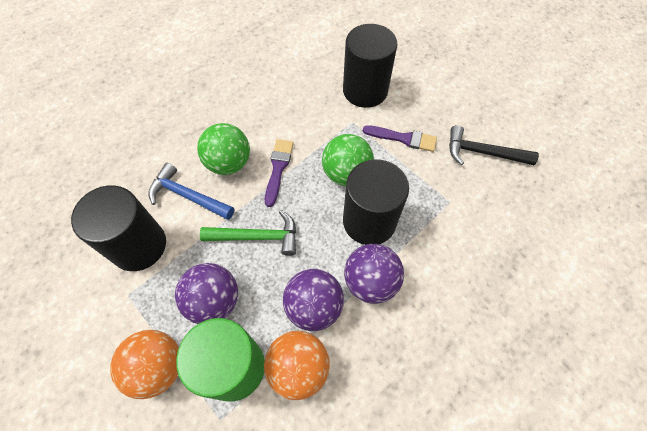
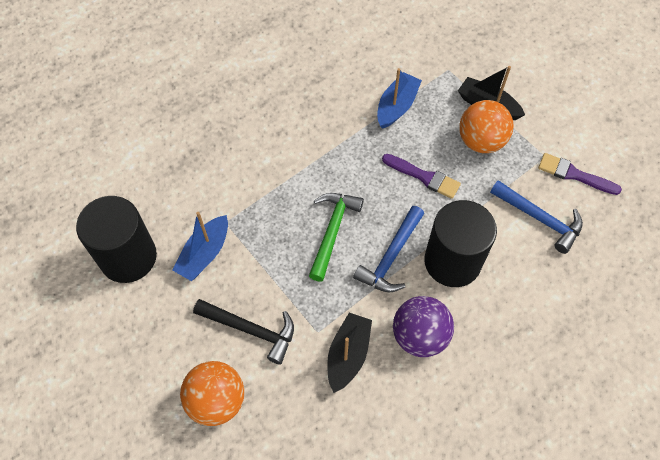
black boat: 0 -> 2
black cylinder: 3 -> 2
blue boat: 0 -> 2
blue hammer: 1 -> 2
green ball: 2 -> 0
green cylinder: 1 -> 0
purple ball: 3 -> 1

